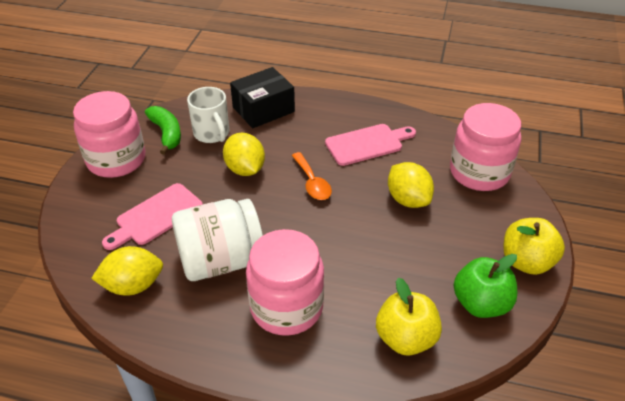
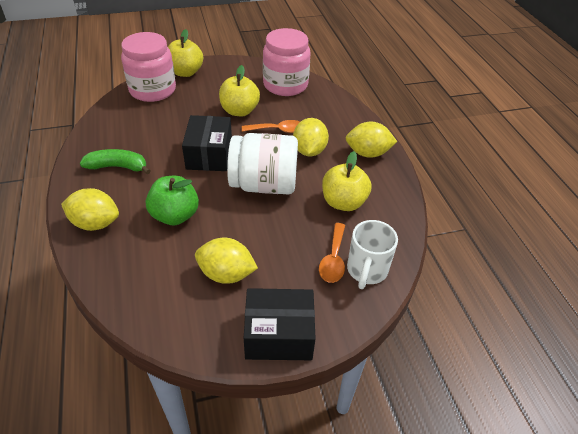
black box: 1 -> 2
orange spoon: 1 -> 2
pink cutting board: 2 -> 0
pink jar: 3 -> 2
yellow apple: 2 -> 3
yellow lemon: 3 -> 4

